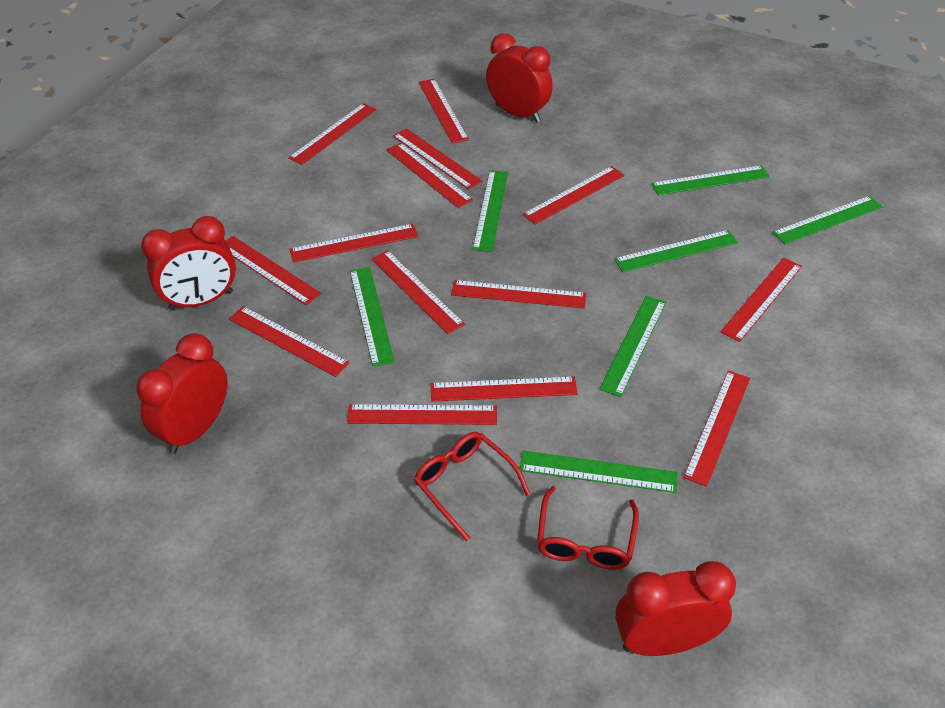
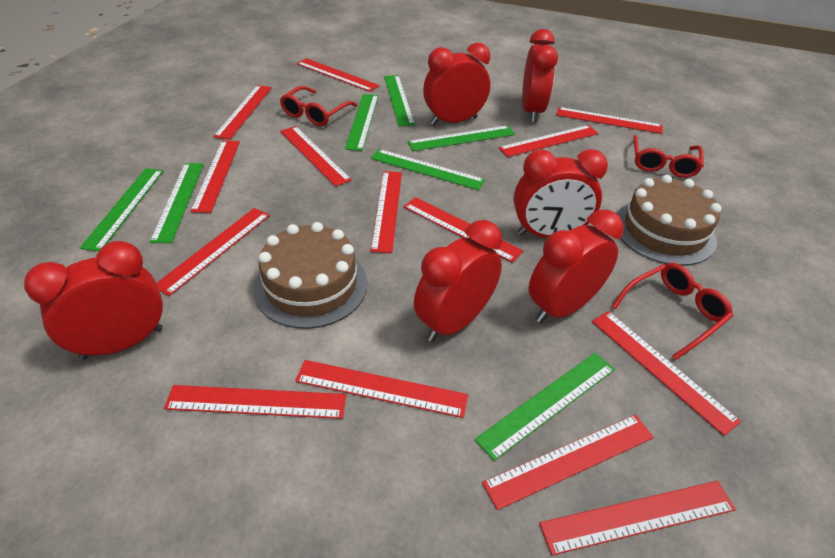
brown cake: 0 -> 2
red clock: 4 -> 6
red glasses: 2 -> 3

